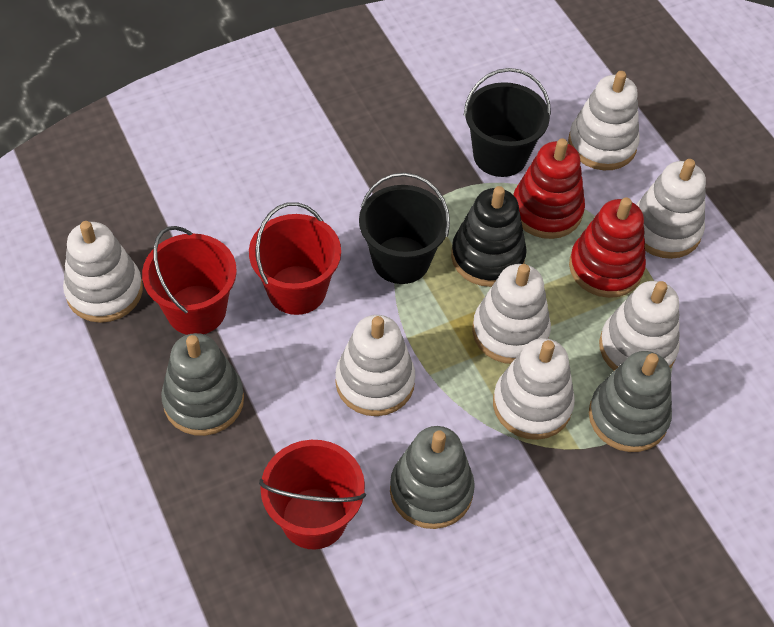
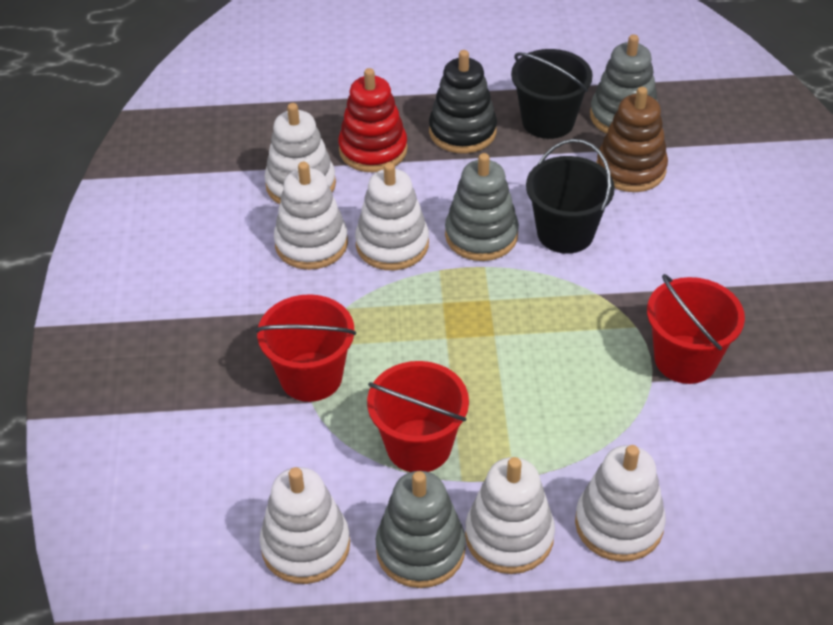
brown stacking toy: 0 -> 1
red stacking toy: 2 -> 1
white stacking toy: 7 -> 6

